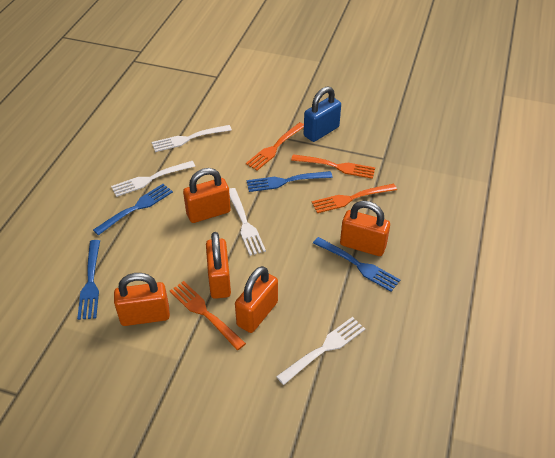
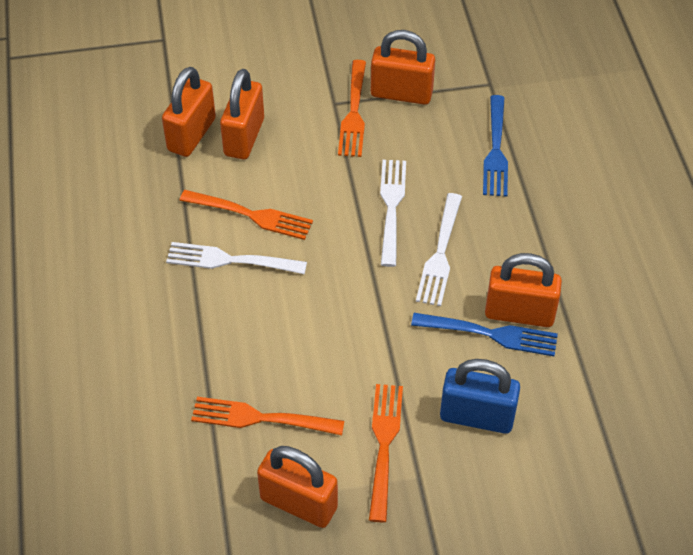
blue fork: 4 -> 2
white fork: 4 -> 3

